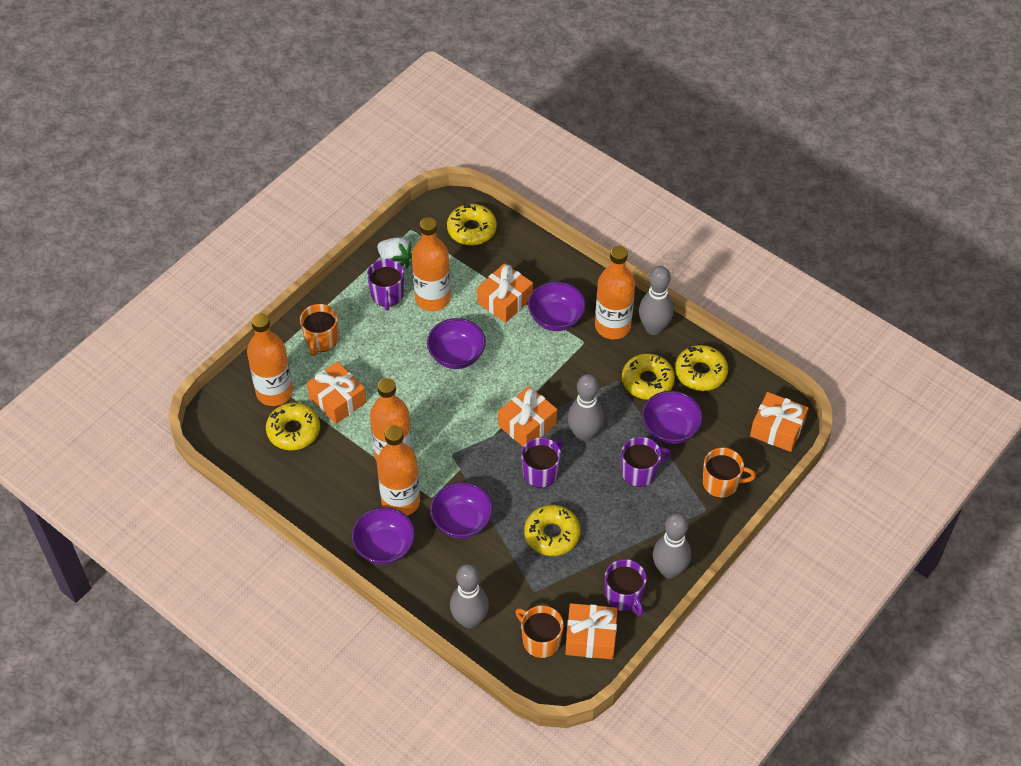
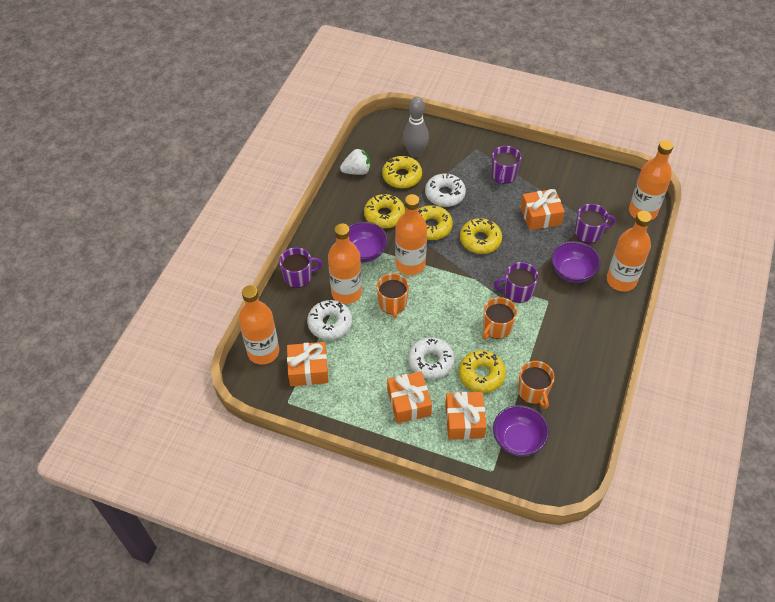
grey bowling pin: 4 -> 1
orange gift: 5 -> 4
purple bowl: 5 -> 3
white donut: 0 -> 3

